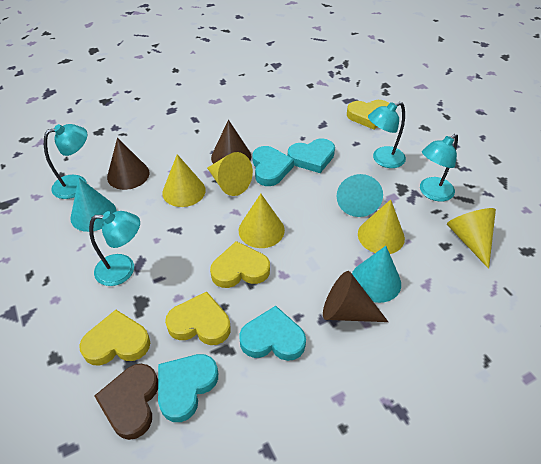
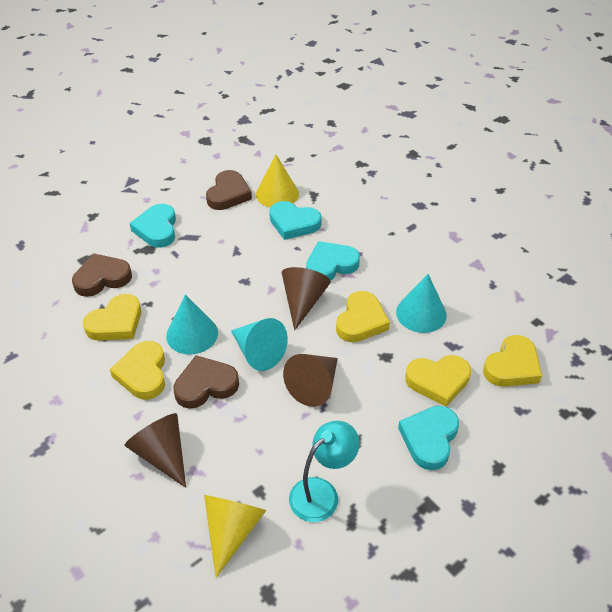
brown heart: 1 -> 3
turquoise lamp: 4 -> 1
yellow cone: 5 -> 2
yellow heart: 4 -> 5

